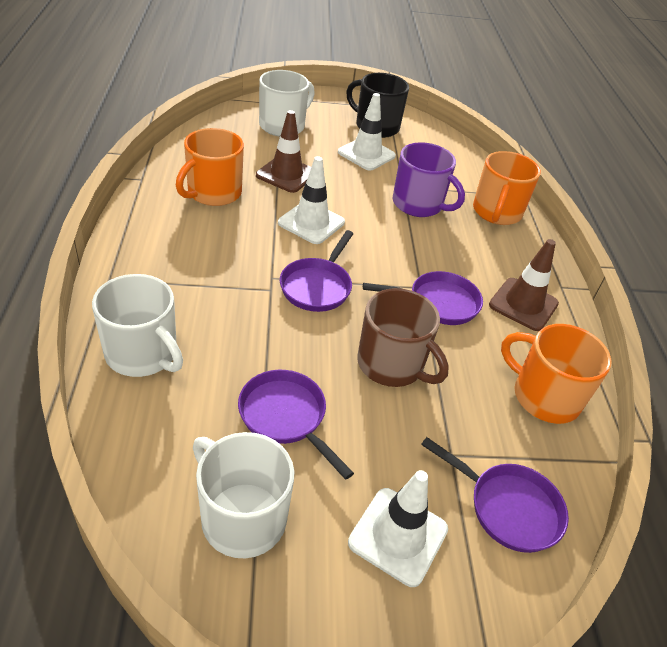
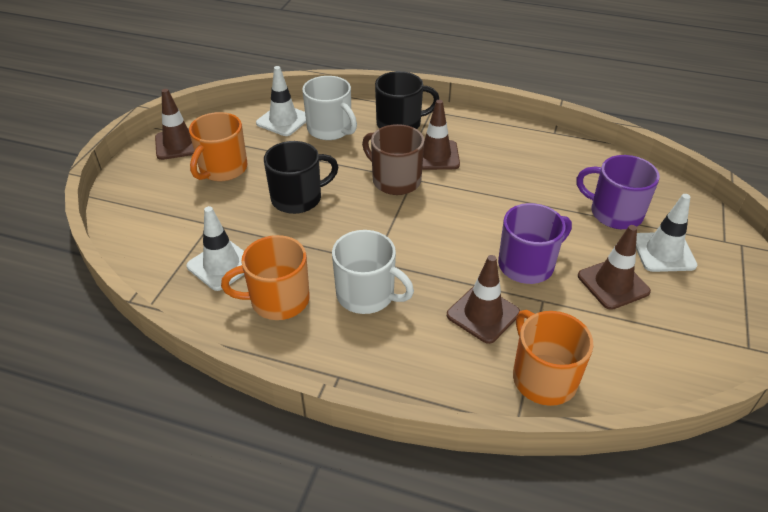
black mug: 1 -> 2
brown traffic cone: 2 -> 4
purple mug: 1 -> 2
purple pan: 4 -> 0
white mug: 3 -> 2

